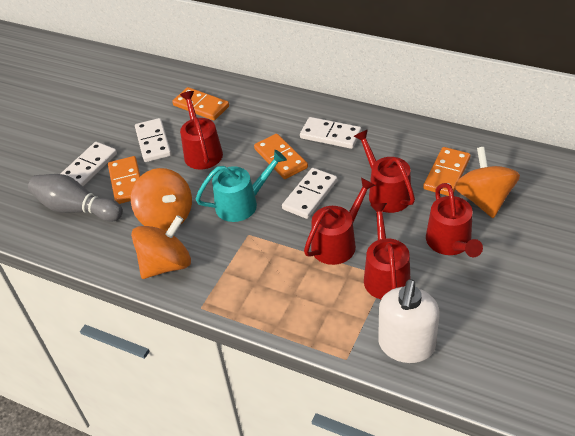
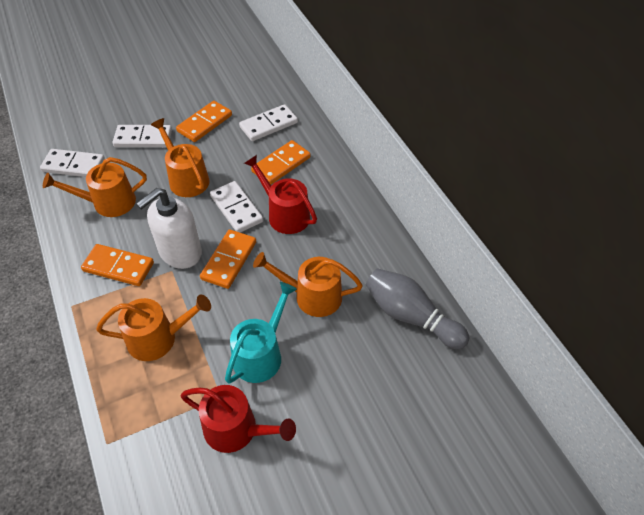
orange spinning top: 3 -> 0
orange watering can: 0 -> 4
red watering can: 5 -> 2

